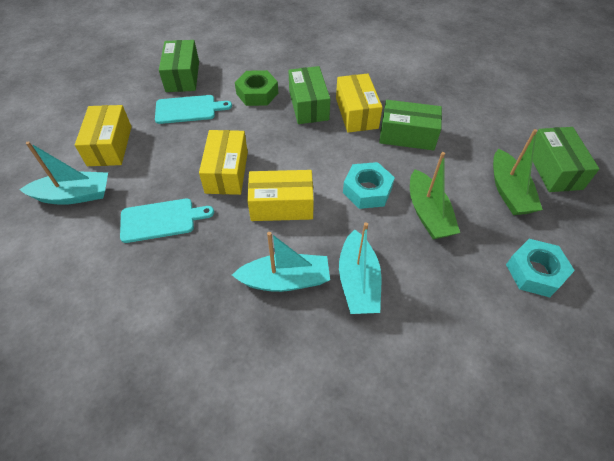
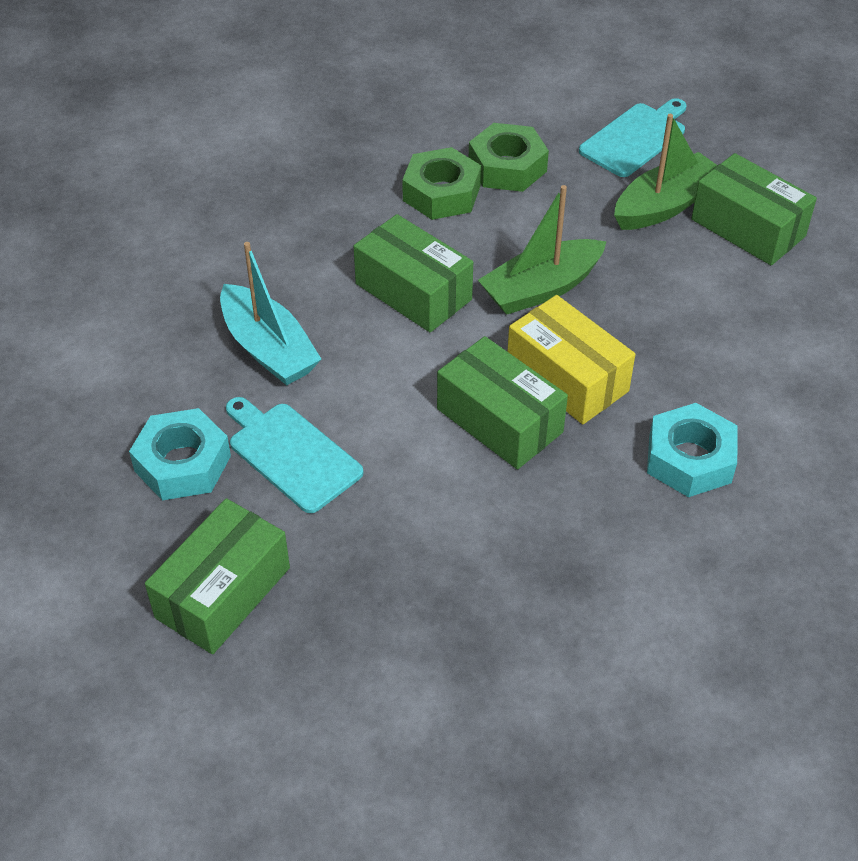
green nut: 1 -> 2
turquoise boat: 3 -> 1
yellow box: 4 -> 1

